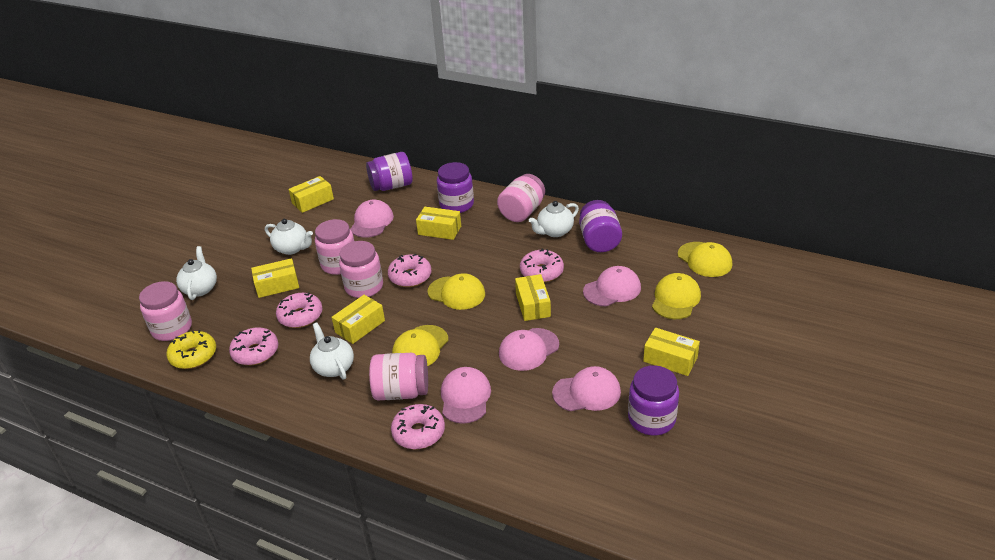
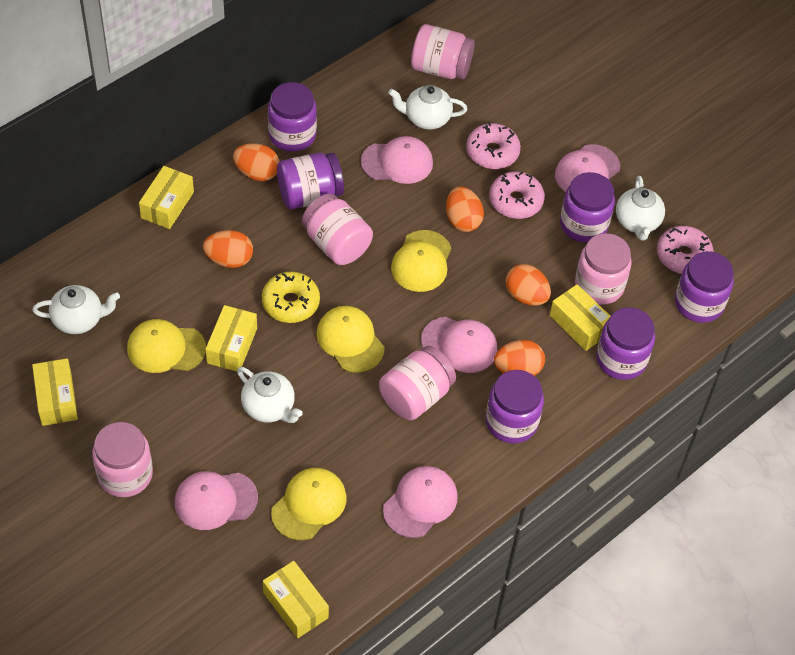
orange egg: 0 -> 5
pink donut: 5 -> 3
purple jar: 4 -> 6
yellow box: 6 -> 5

